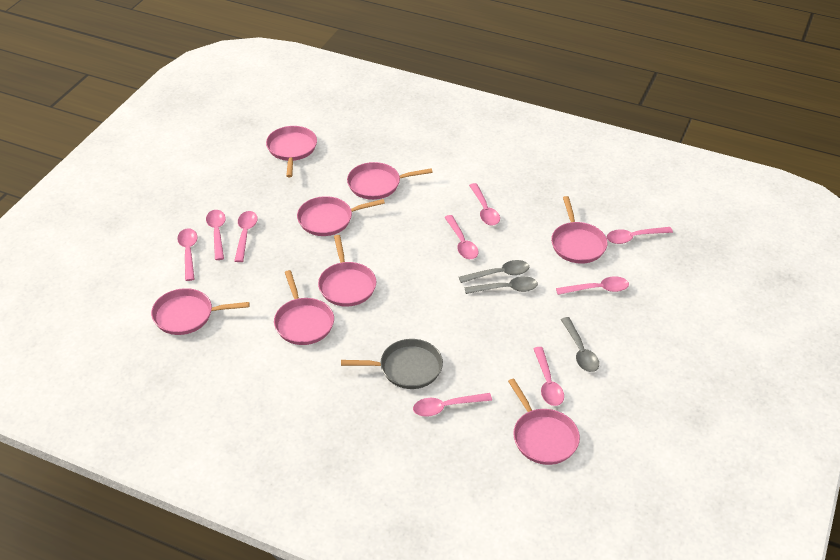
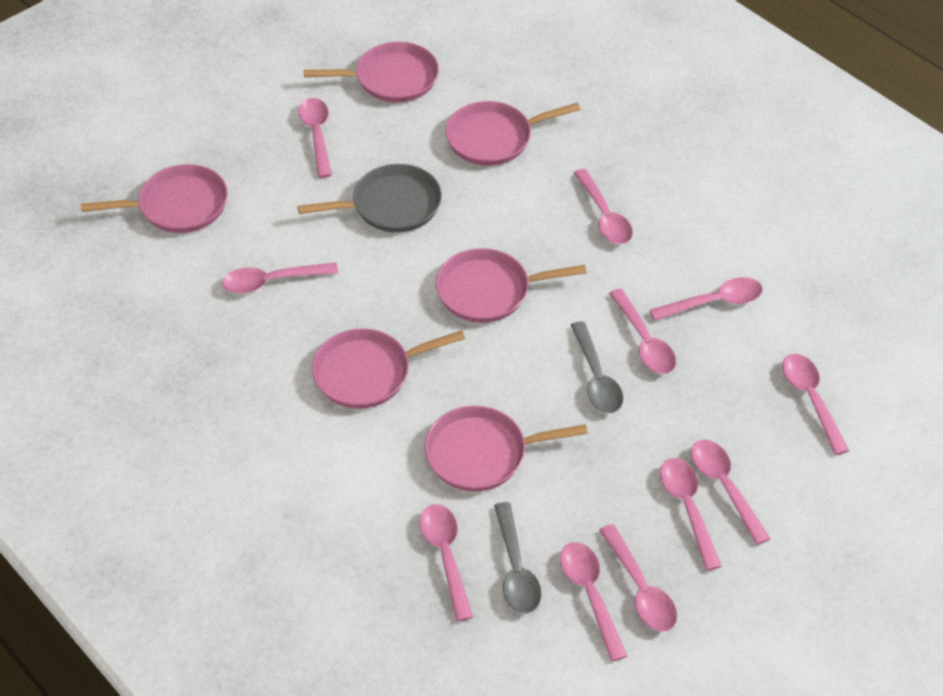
grey spoon: 3 -> 2
pink pan: 8 -> 6
pink spoon: 9 -> 11

